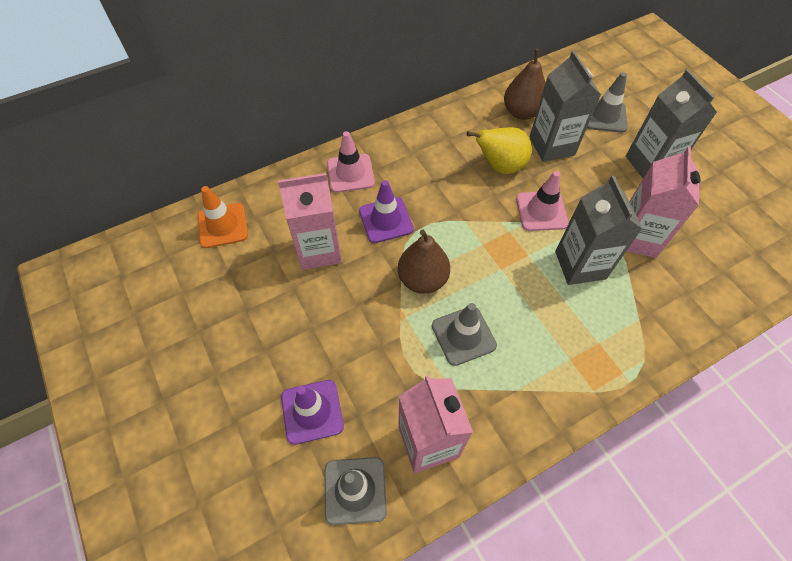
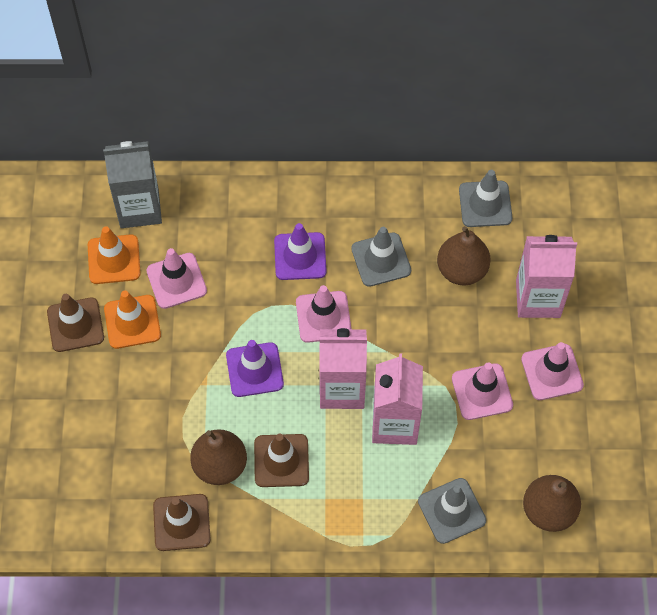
brown pear: 2 -> 3
brown traffic cone: 0 -> 3
grey carton: 3 -> 1
orange traffic cone: 1 -> 2
pink traffic cone: 2 -> 4
yellow pear: 1 -> 0

